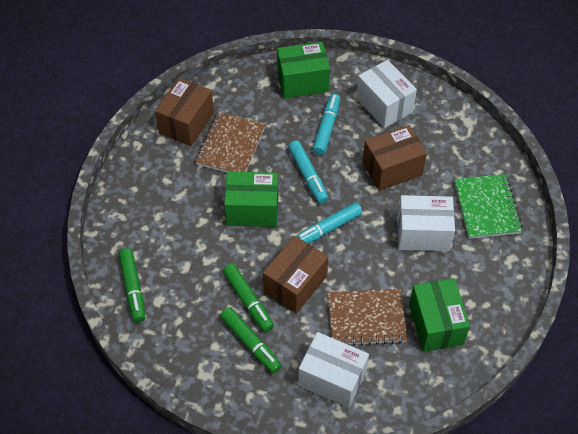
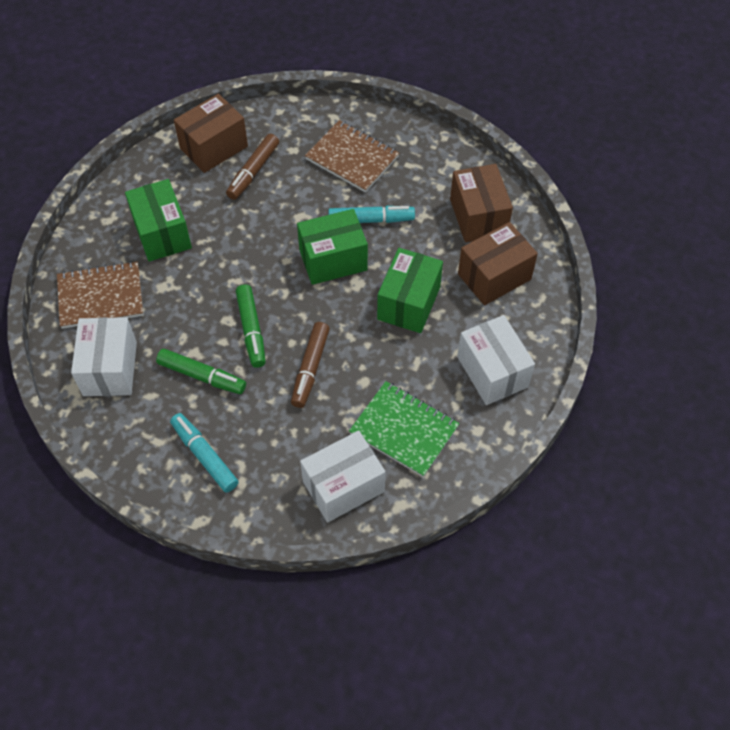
brown marker: 0 -> 2
green marker: 3 -> 2
turquoise marker: 3 -> 2

